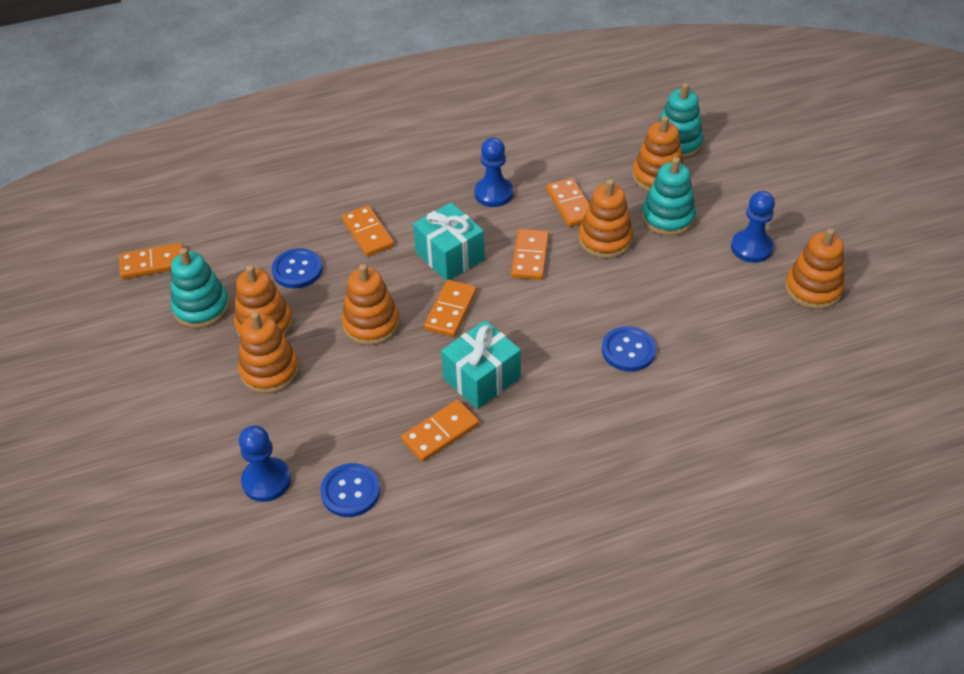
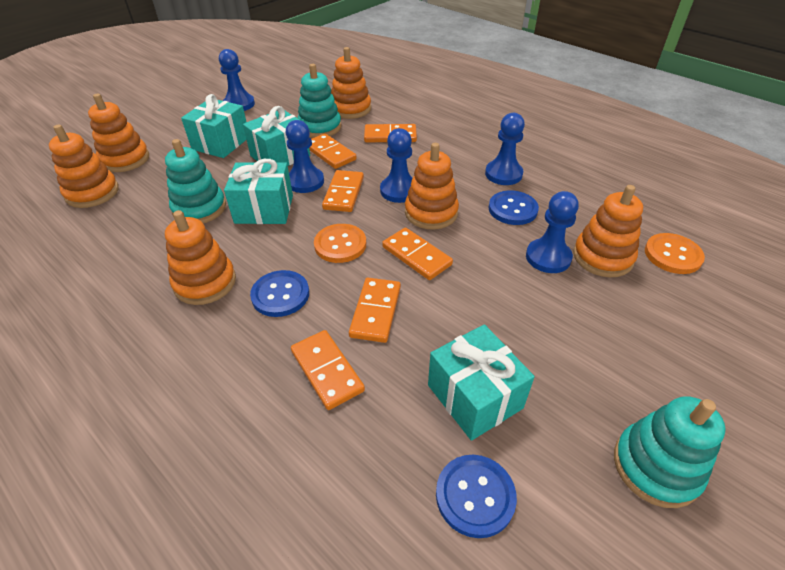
blue pawn: 3 -> 5
orange button: 0 -> 2
turquoise gift: 2 -> 4

